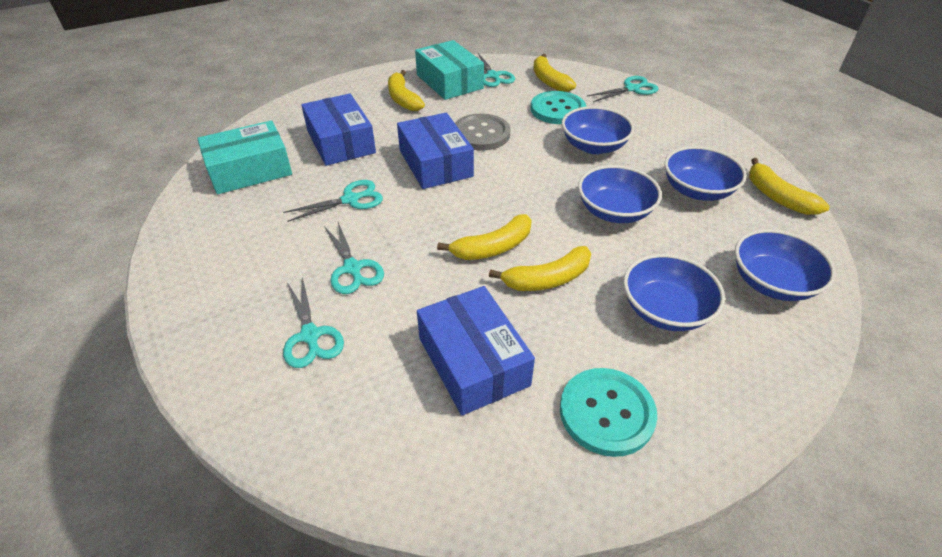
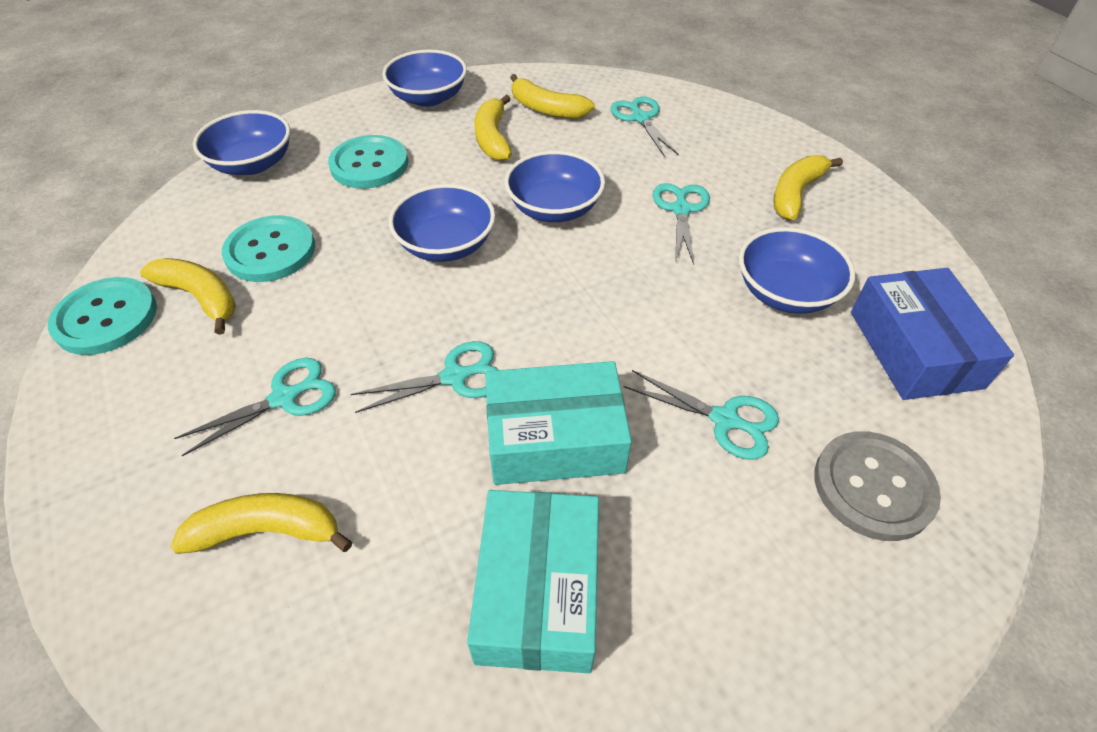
blue box: 3 -> 1
turquoise button: 2 -> 3

